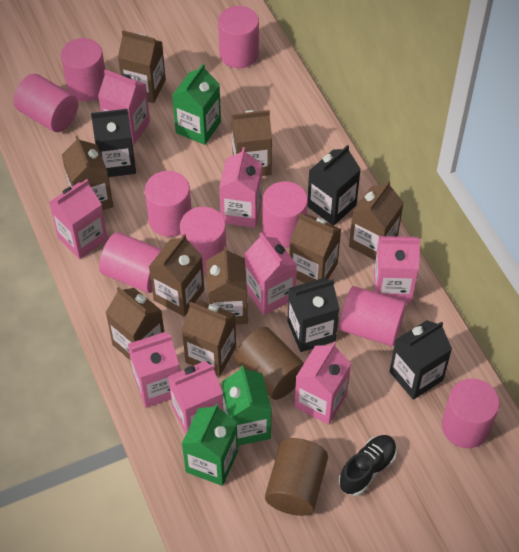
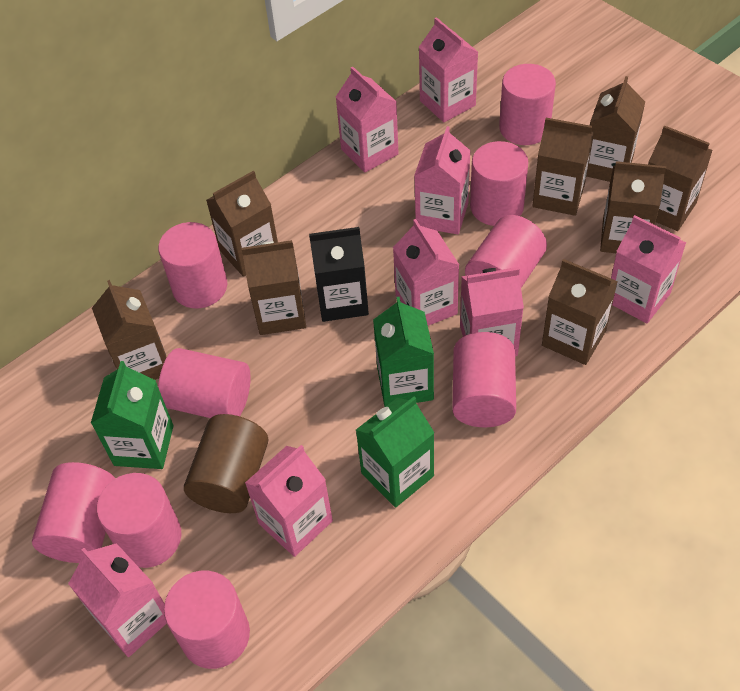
black carton: 4 -> 1
black shoe: 1 -> 0
brown carton: 9 -> 8
brown cylinder: 2 -> 1

